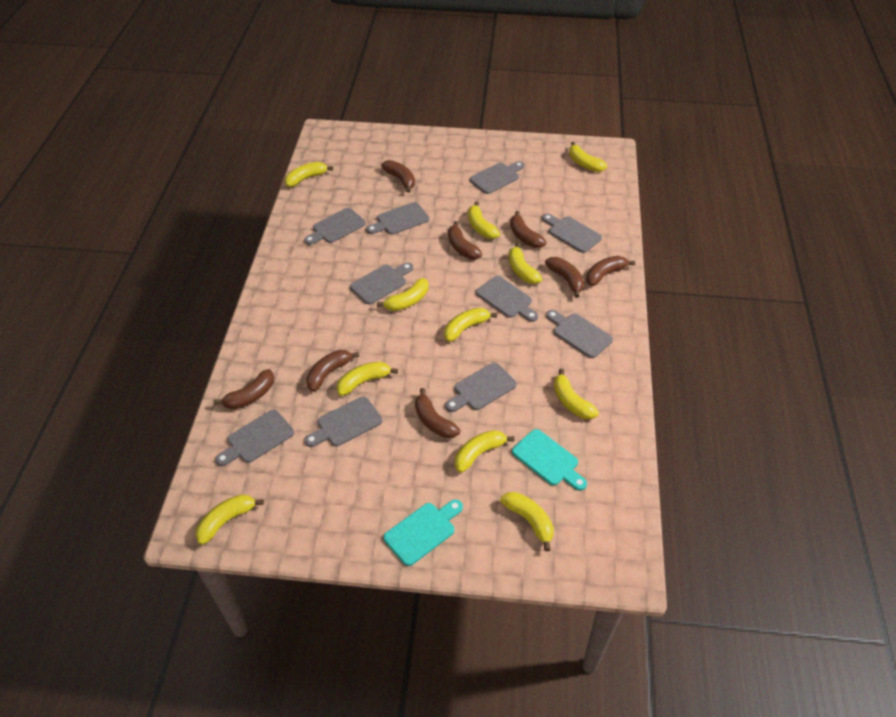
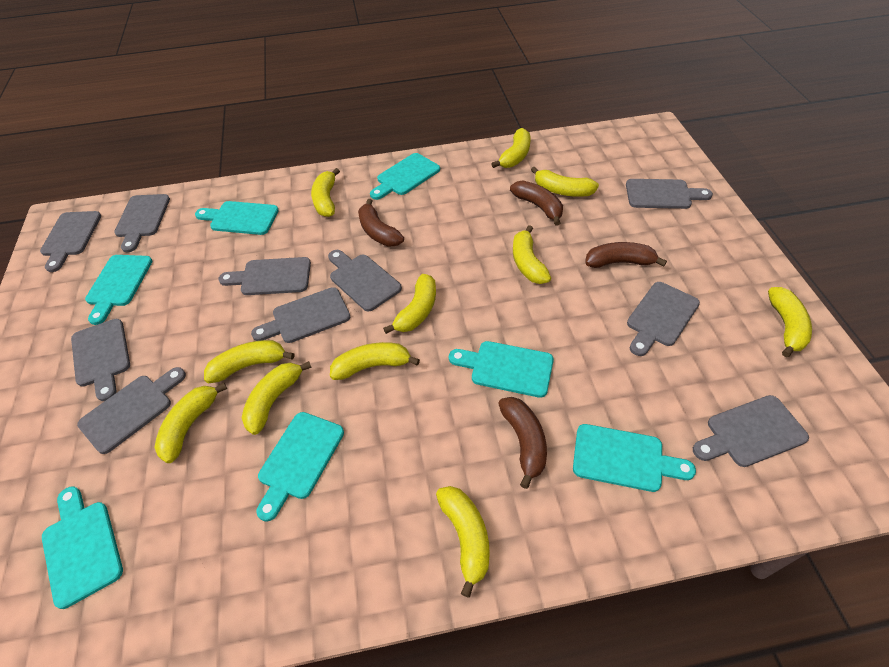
brown banana: 8 -> 4
turquoise cutting board: 2 -> 7

